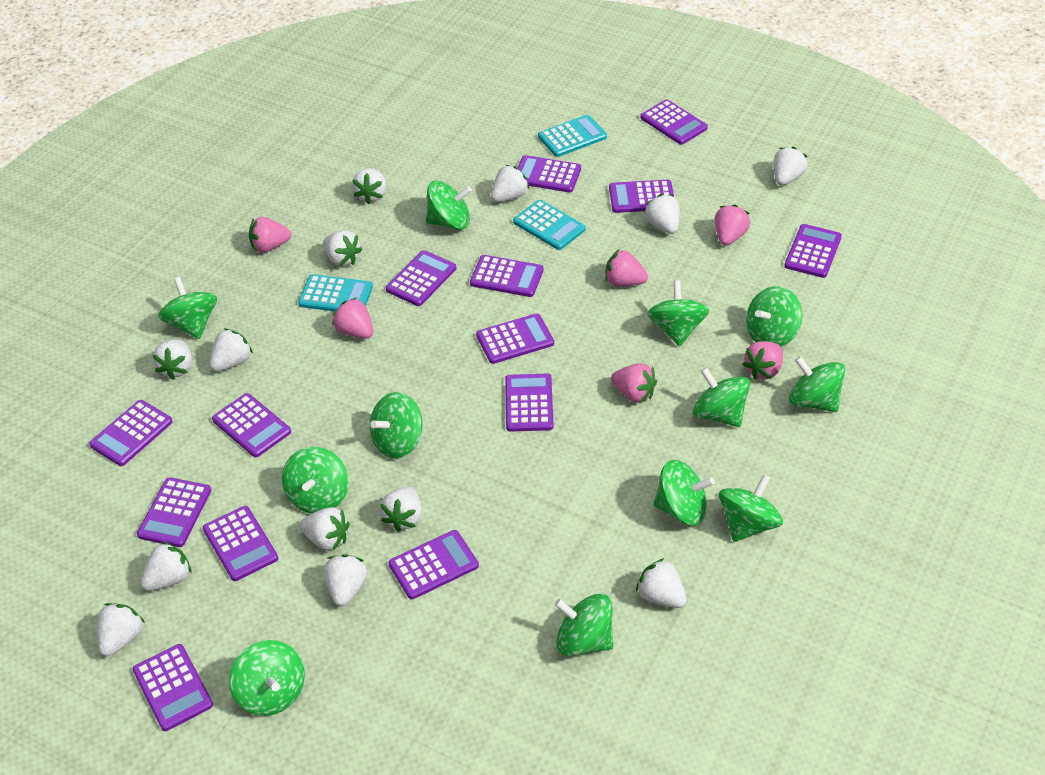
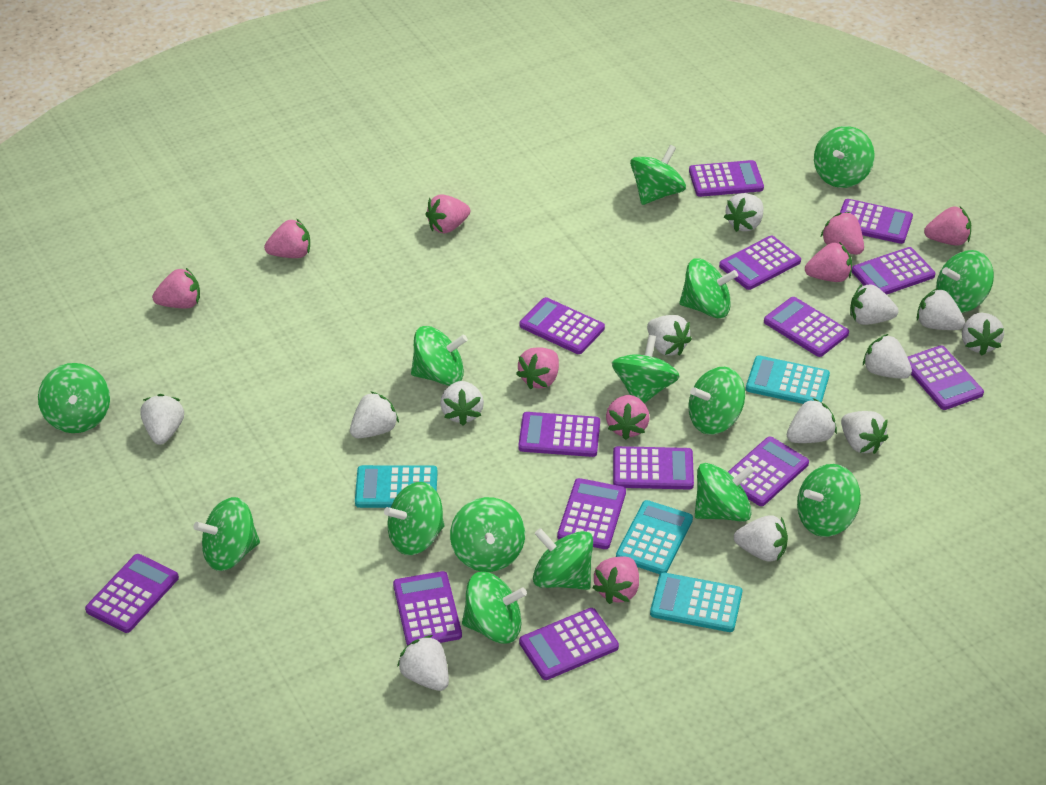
green spinning top: 12 -> 15
pink strawberry: 6 -> 9
turquoise calculator: 3 -> 4

